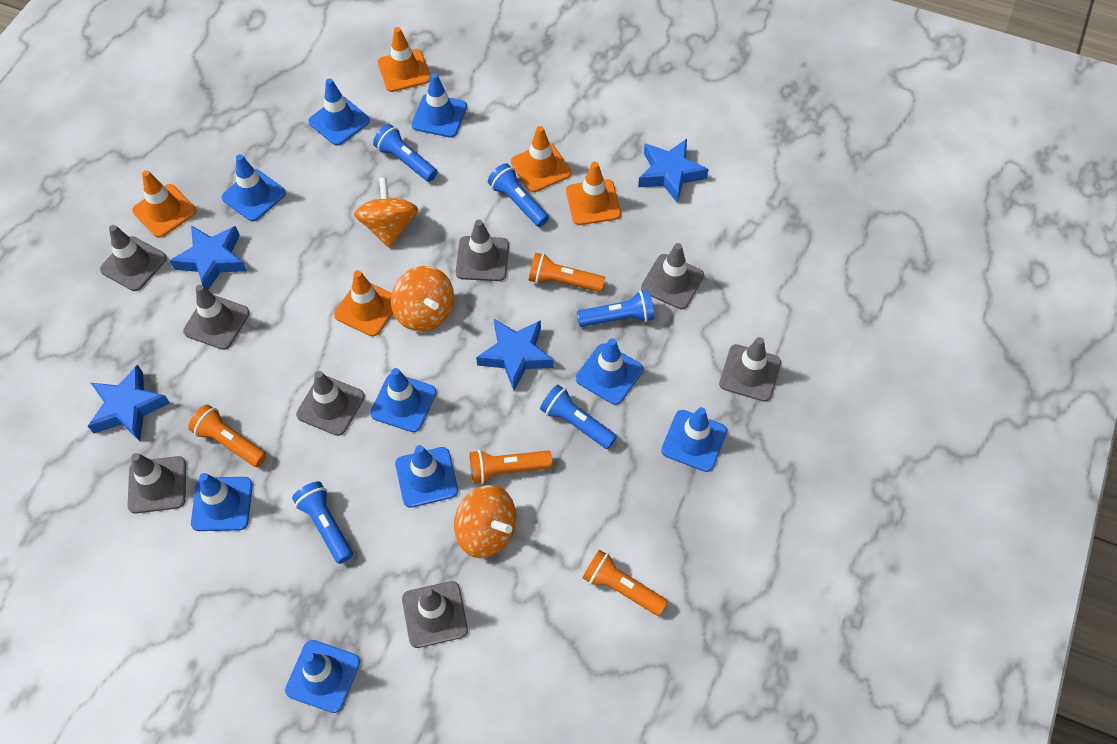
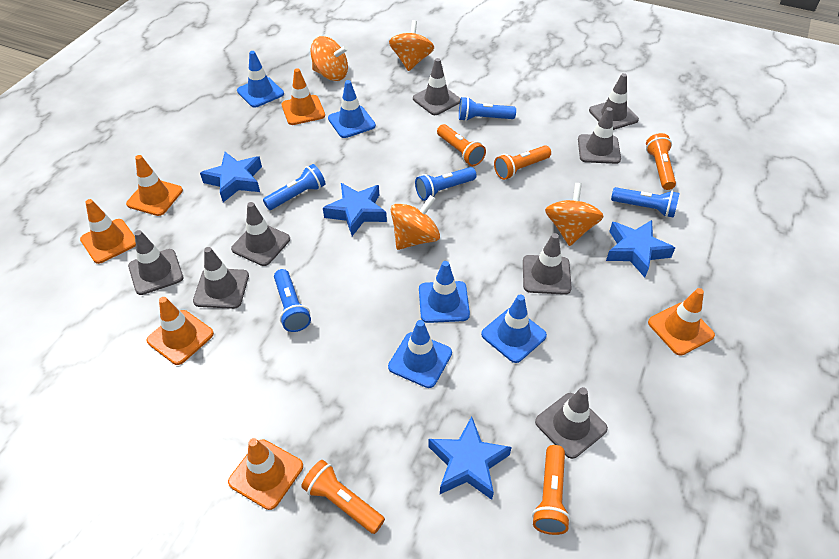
blue traffic cone: 9 -> 5
orange flashlight: 4 -> 5
orange spinning top: 3 -> 4
orange traffic cone: 5 -> 6

